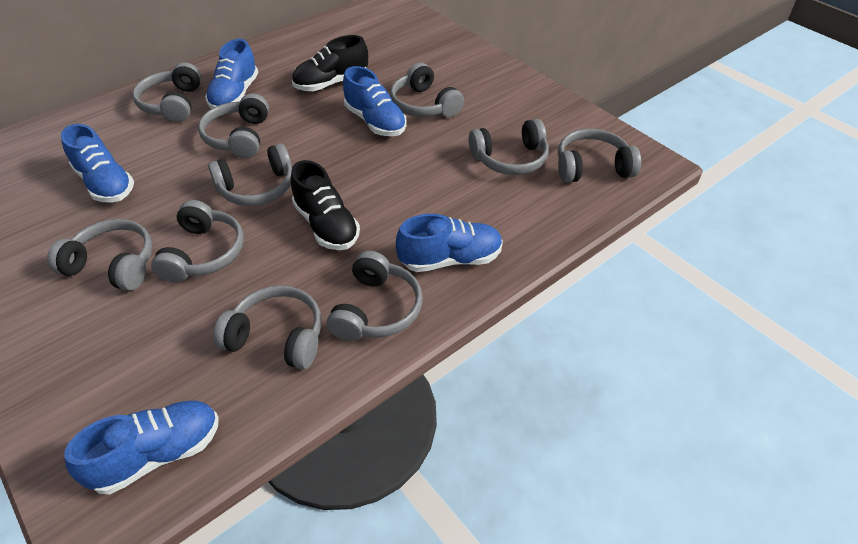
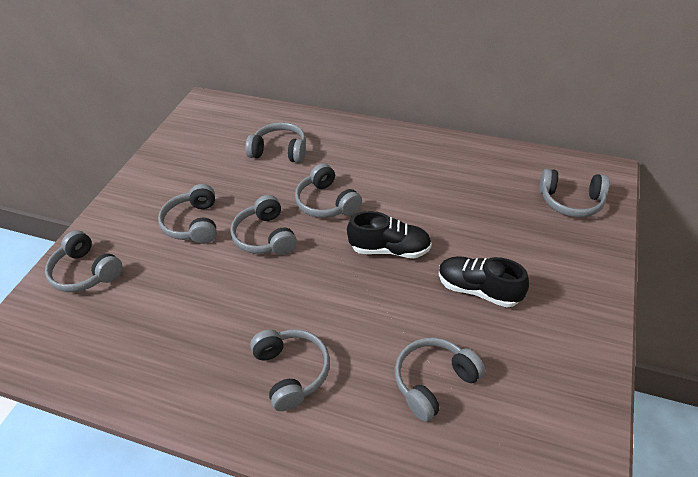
blue shoe: 5 -> 0
grey headphones: 10 -> 8

